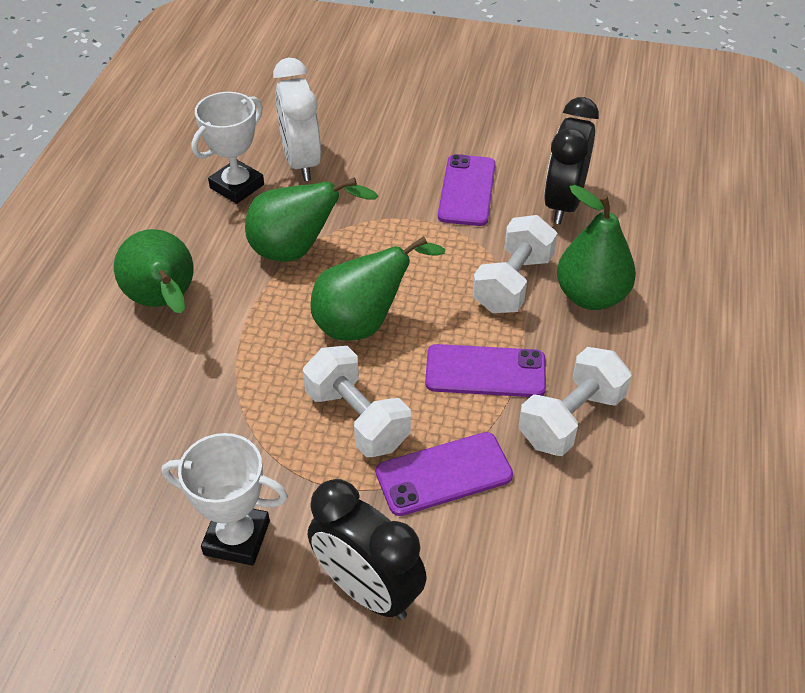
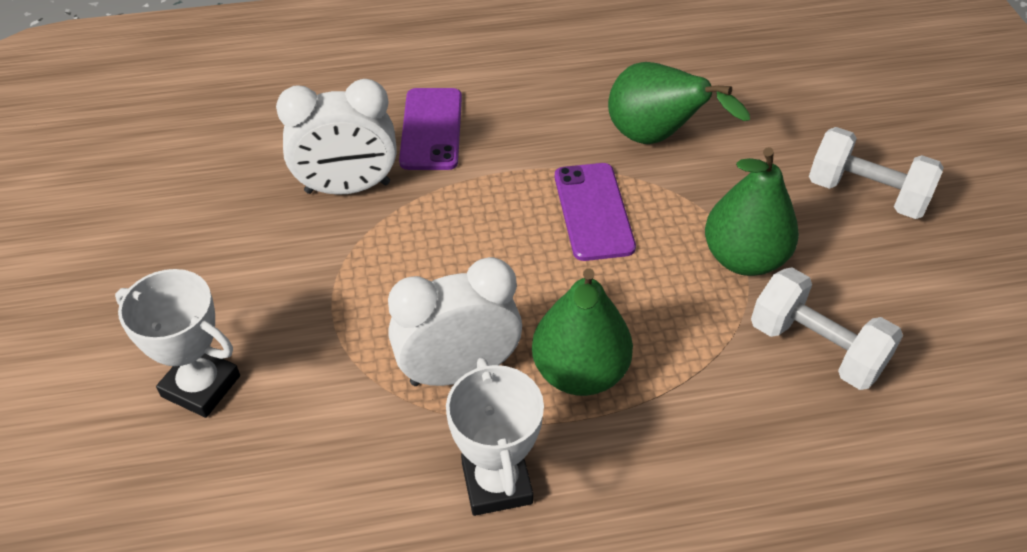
black clock: 2 -> 0
green pear: 4 -> 3
purple phone: 3 -> 2
white clock: 1 -> 2
white dumbbell: 3 -> 2

